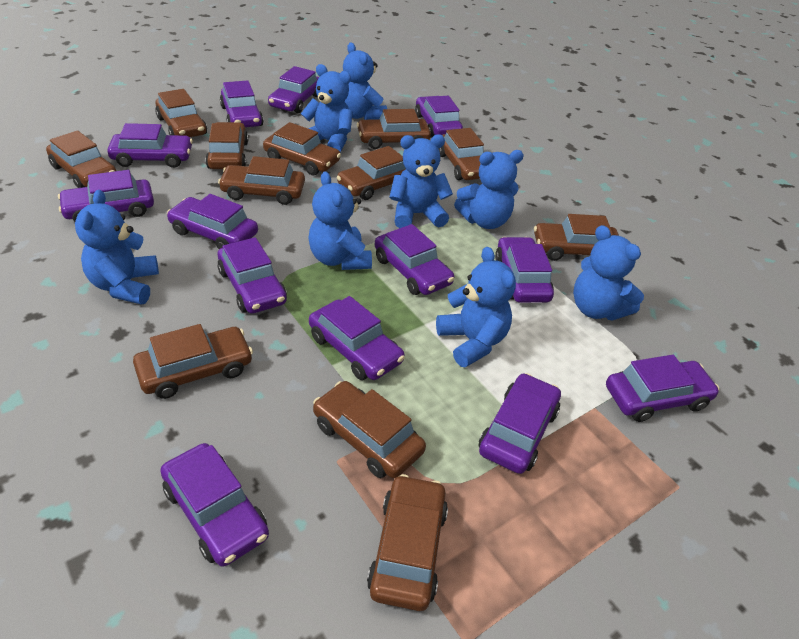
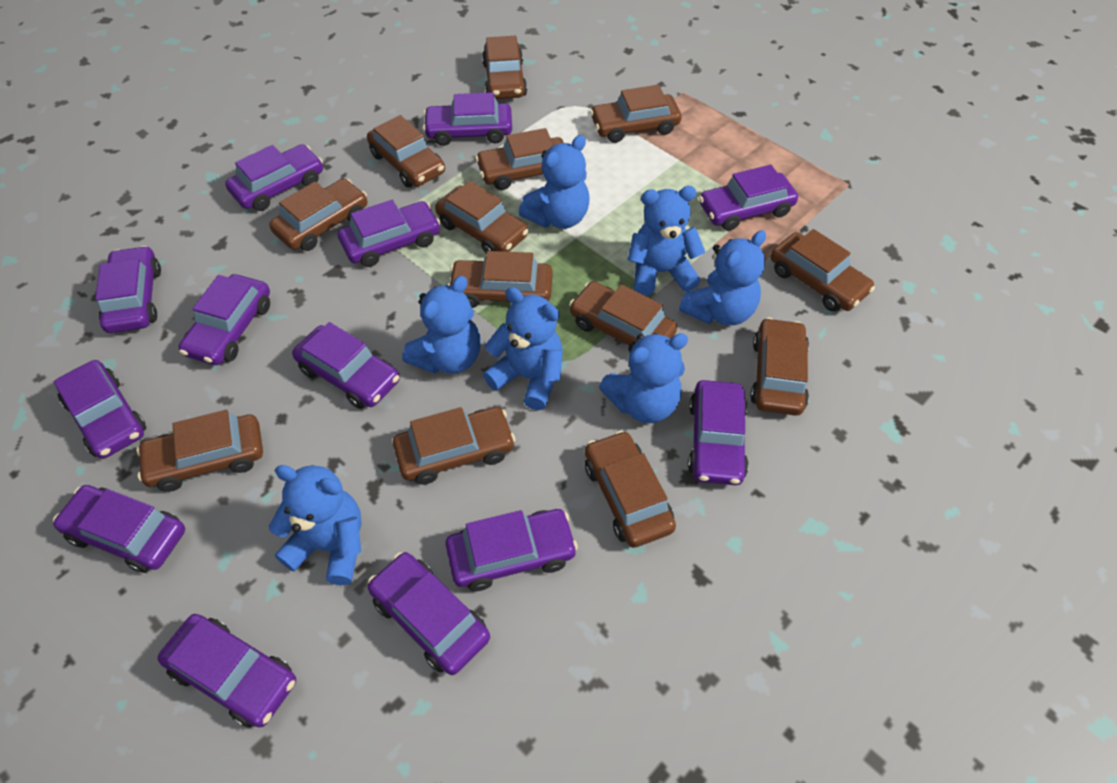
blue teddy bear: 8 -> 7
brown car: 12 -> 13

